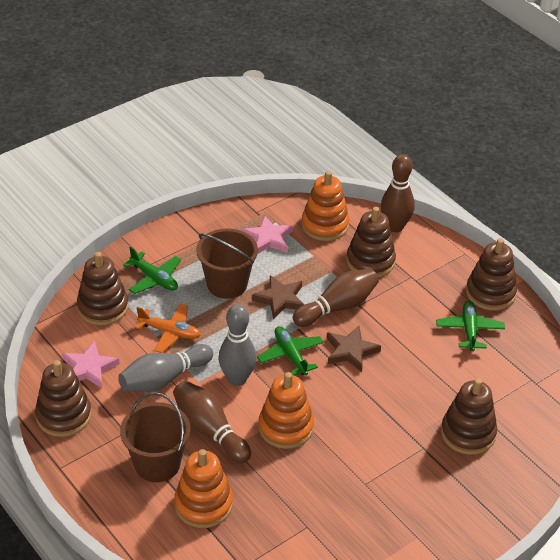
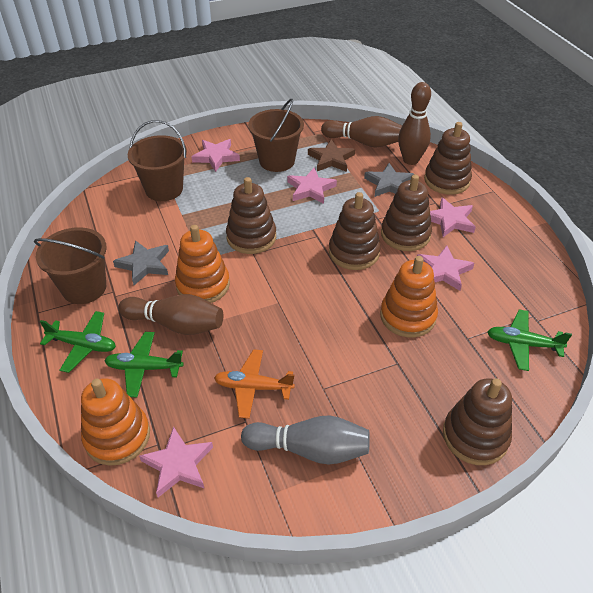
brown bucket: 2 -> 3
brown star: 2 -> 1
grey bowling pin: 2 -> 1
grey star: 0 -> 2
pink star: 2 -> 5

